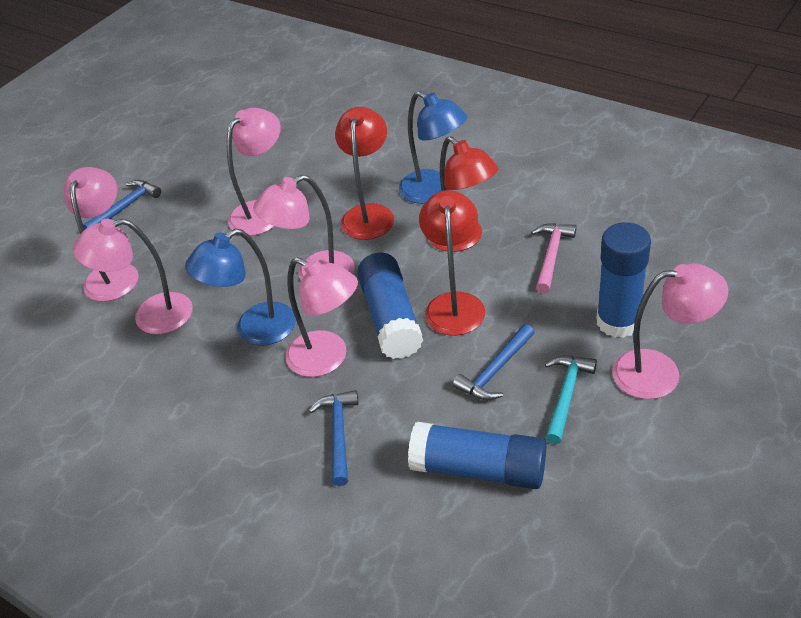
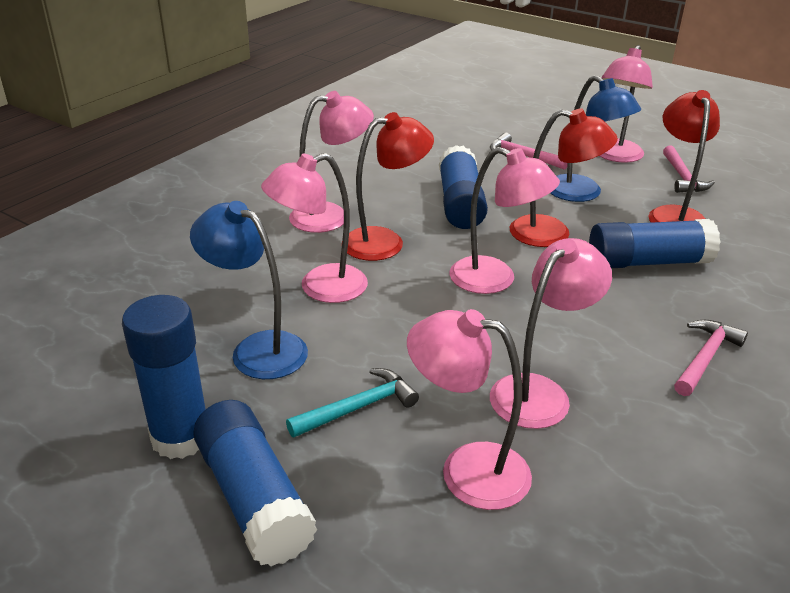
blue glue stick: 3 -> 4
blue hammer: 3 -> 0
pink hammer: 1 -> 3

